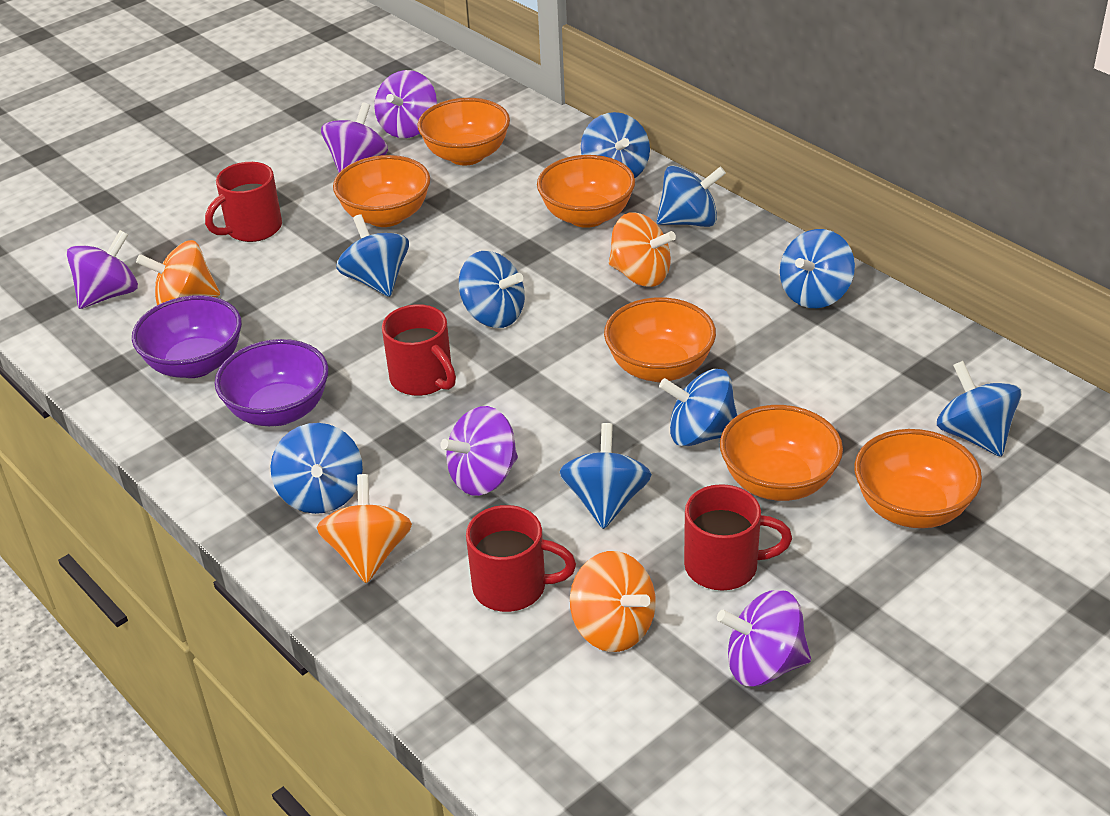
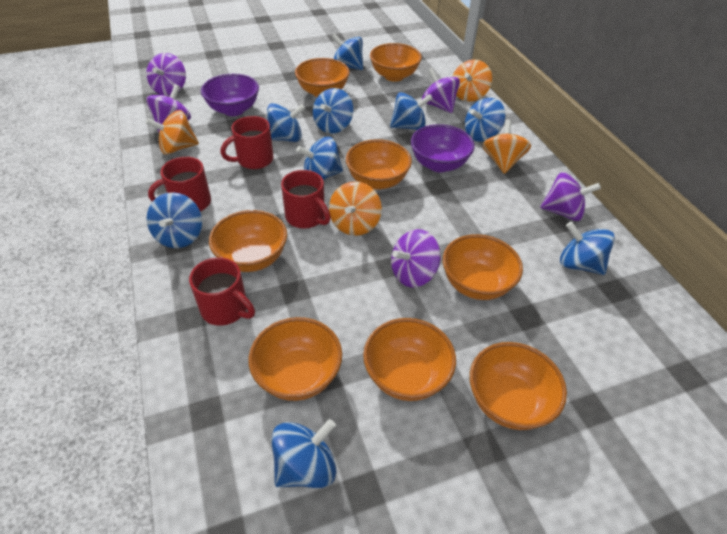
orange bowl: 6 -> 8

